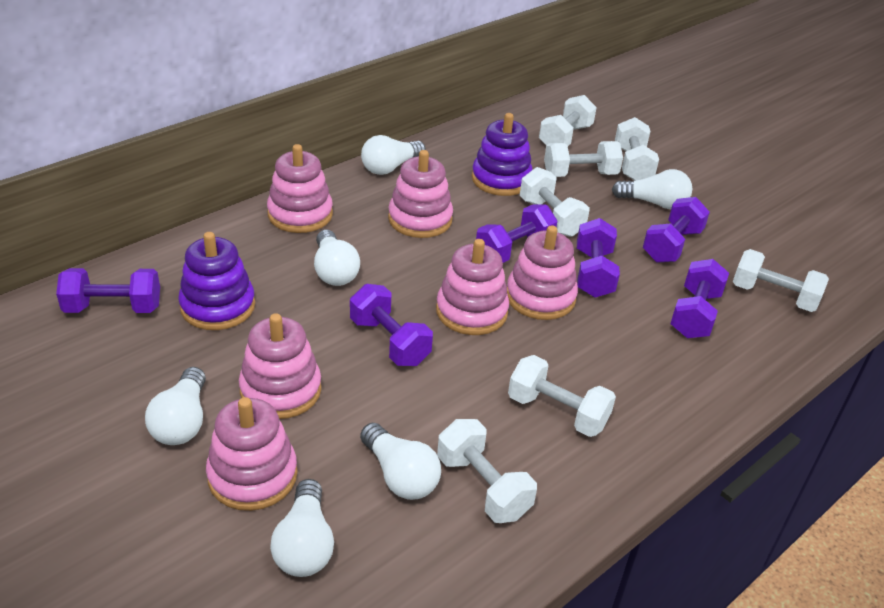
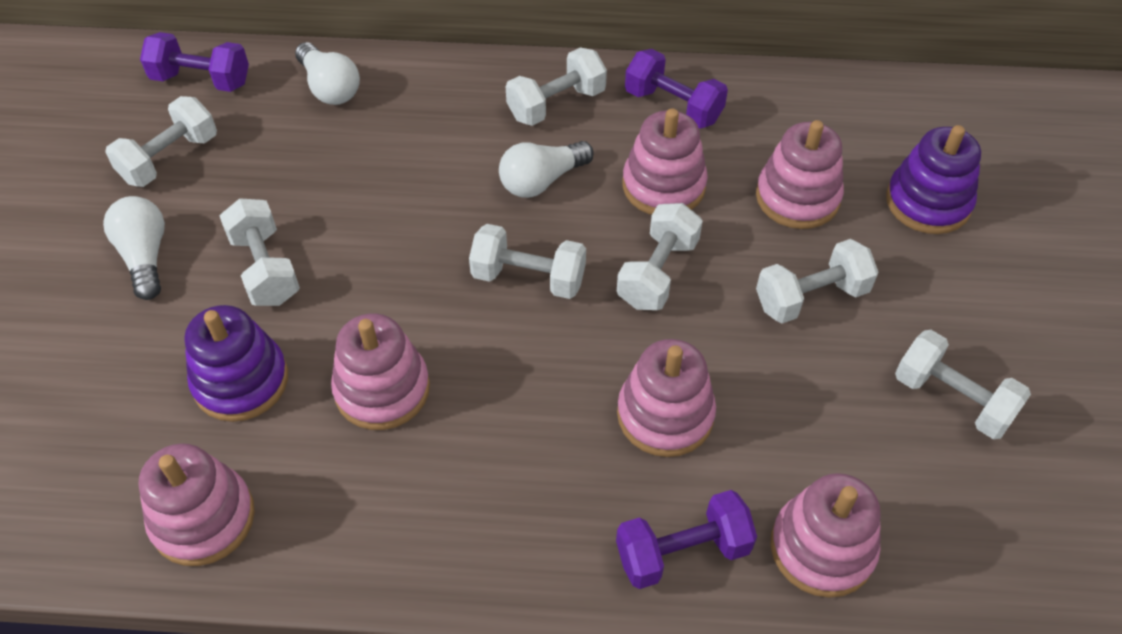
purple dumbbell: 6 -> 3
white light bulb: 6 -> 3

